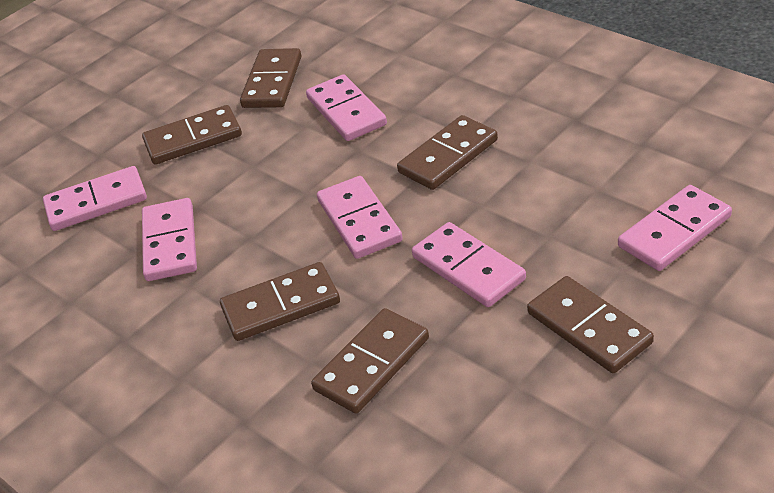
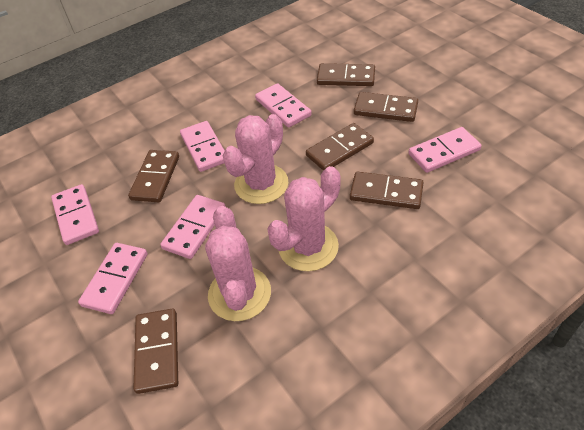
pink cactus: 0 -> 3

